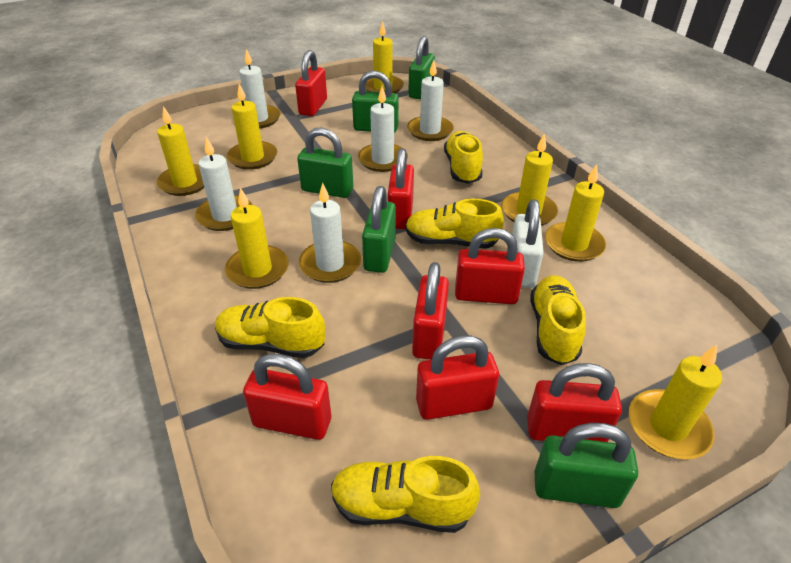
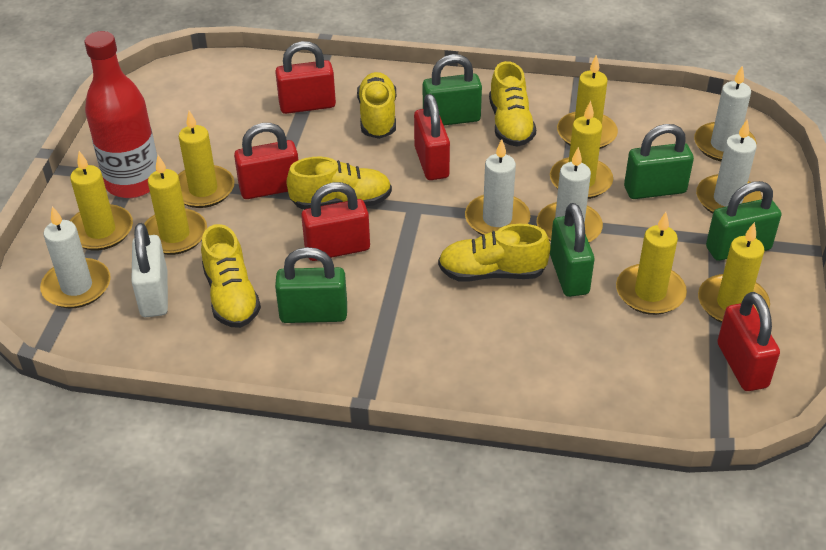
red bottle: 0 -> 1
red padlock: 7 -> 5

